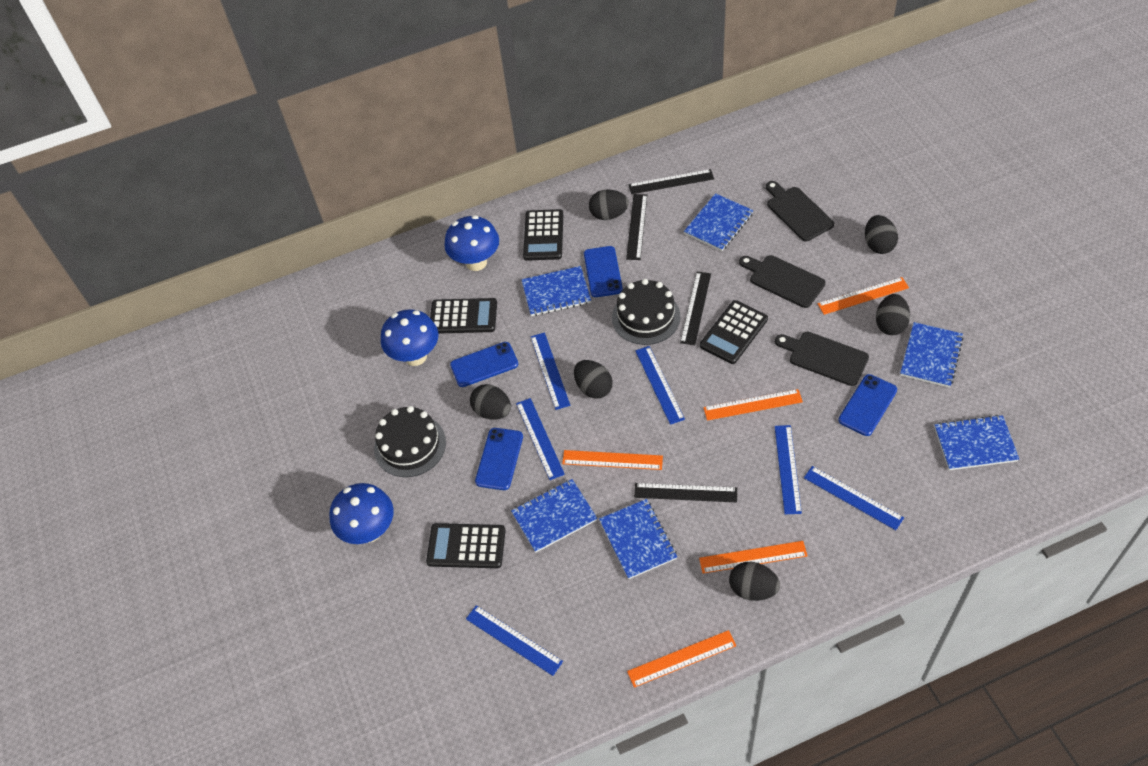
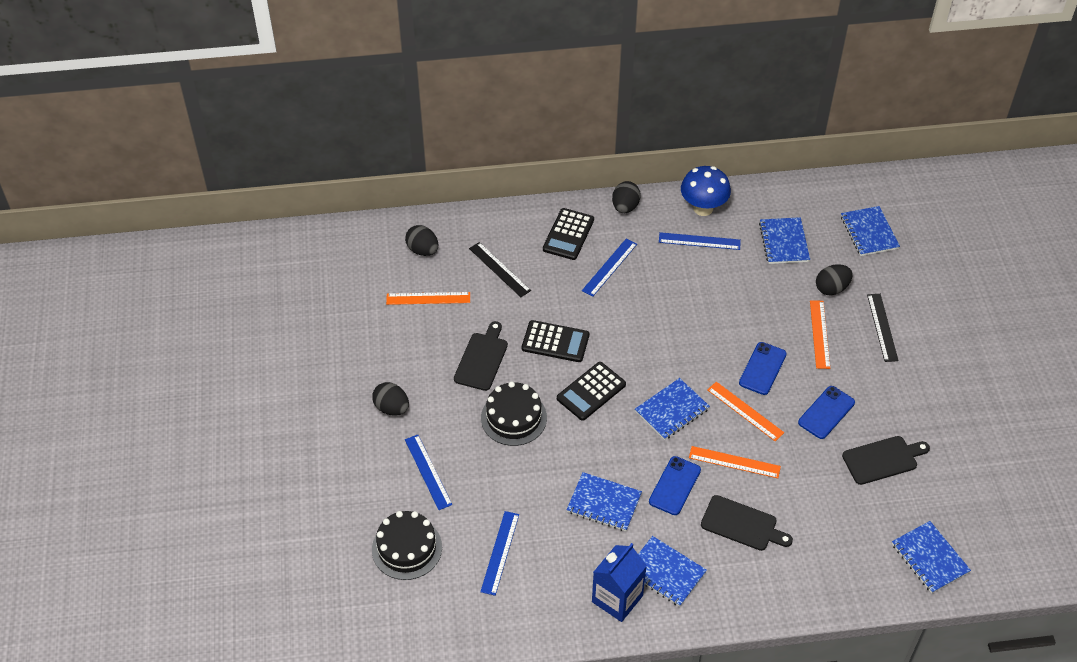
black calculator: 4 -> 3
black egg: 6 -> 4
black ruler: 4 -> 2
blue carton: 0 -> 1
blue mushroom: 3 -> 1
blue phone: 4 -> 3
blue ruler: 6 -> 4
orange ruler: 5 -> 4

